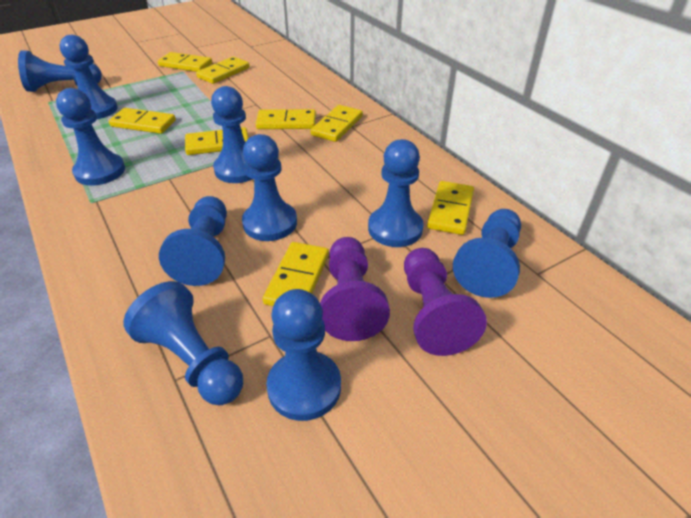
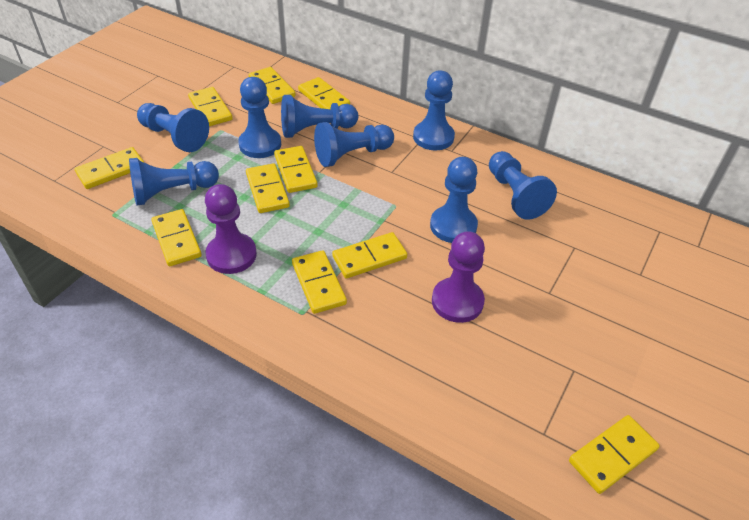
blue pawn: 10 -> 8
yellow domino: 8 -> 10

